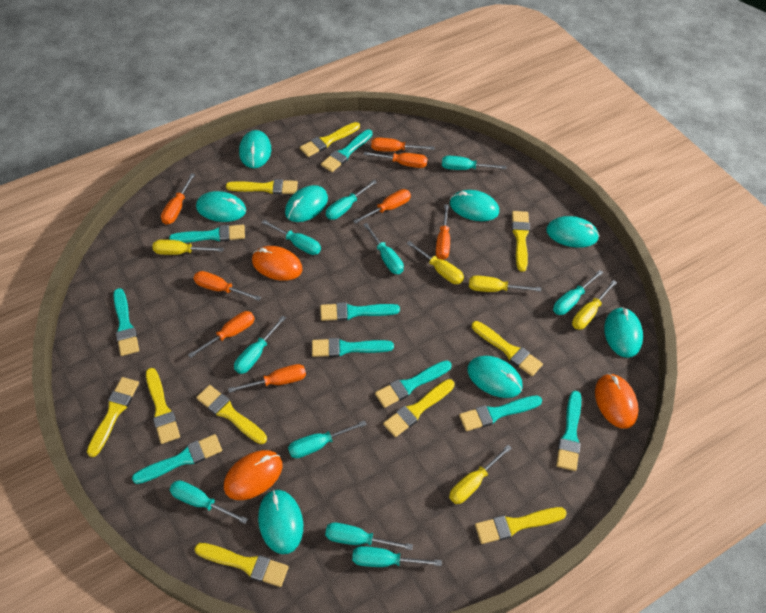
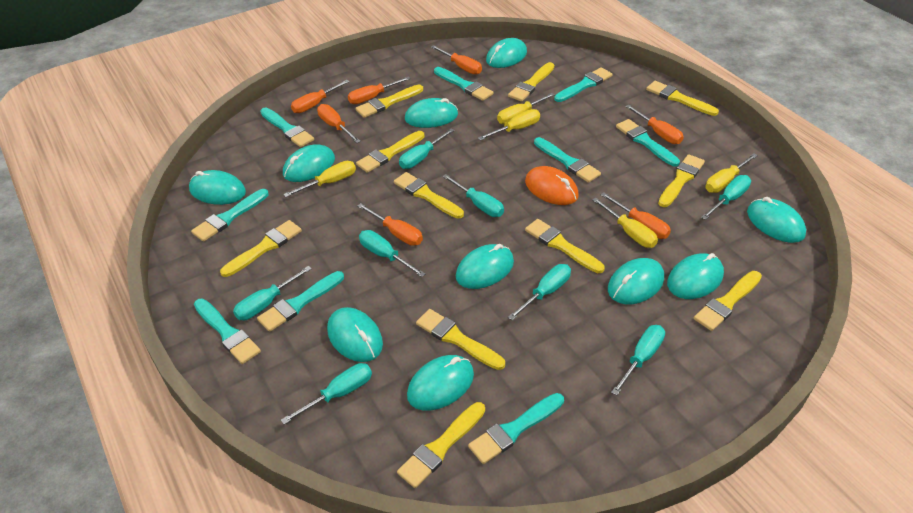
orange mouse: 3 -> 1
orange screwdriver: 8 -> 7
turquoise mouse: 8 -> 10
turquoise screwdriver: 10 -> 8
yellow brush: 10 -> 11

